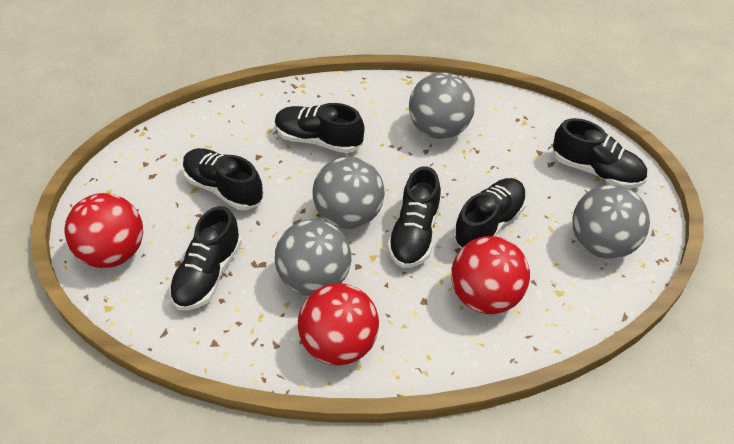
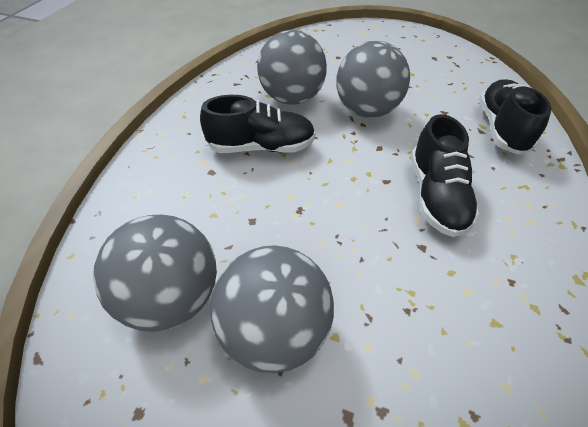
black shoe: 6 -> 3
red ball: 3 -> 0

